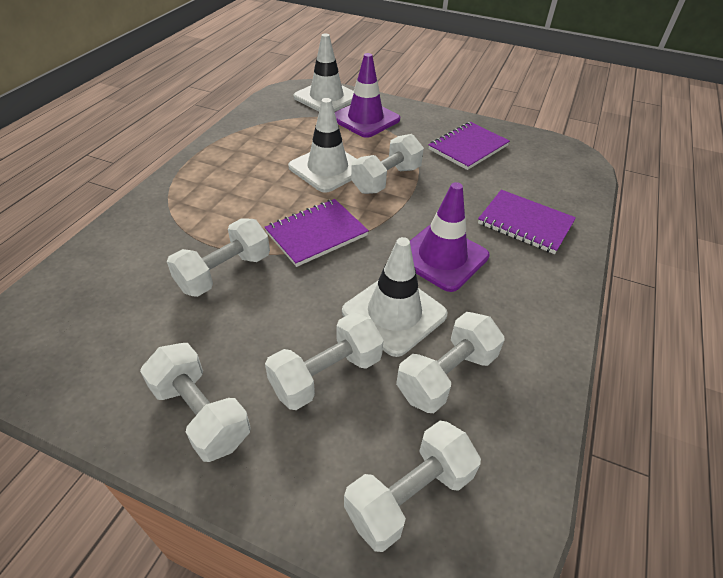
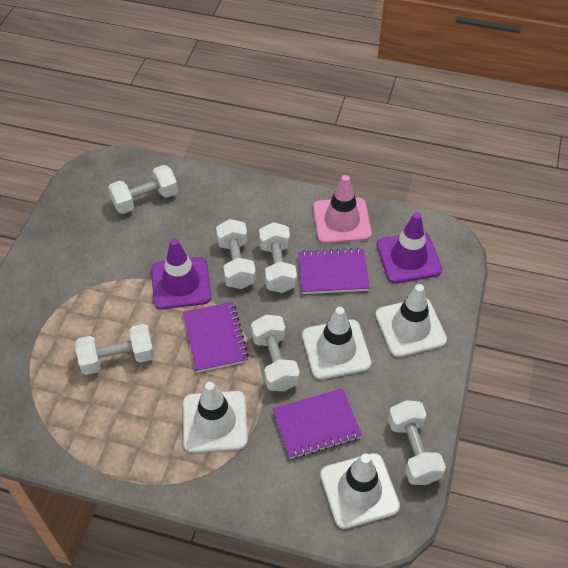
pink traffic cone: 0 -> 1
white traffic cone: 3 -> 4

